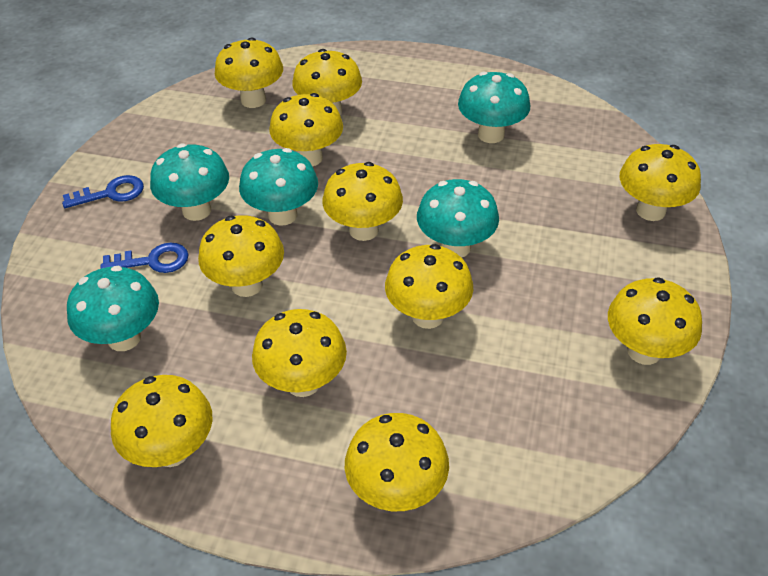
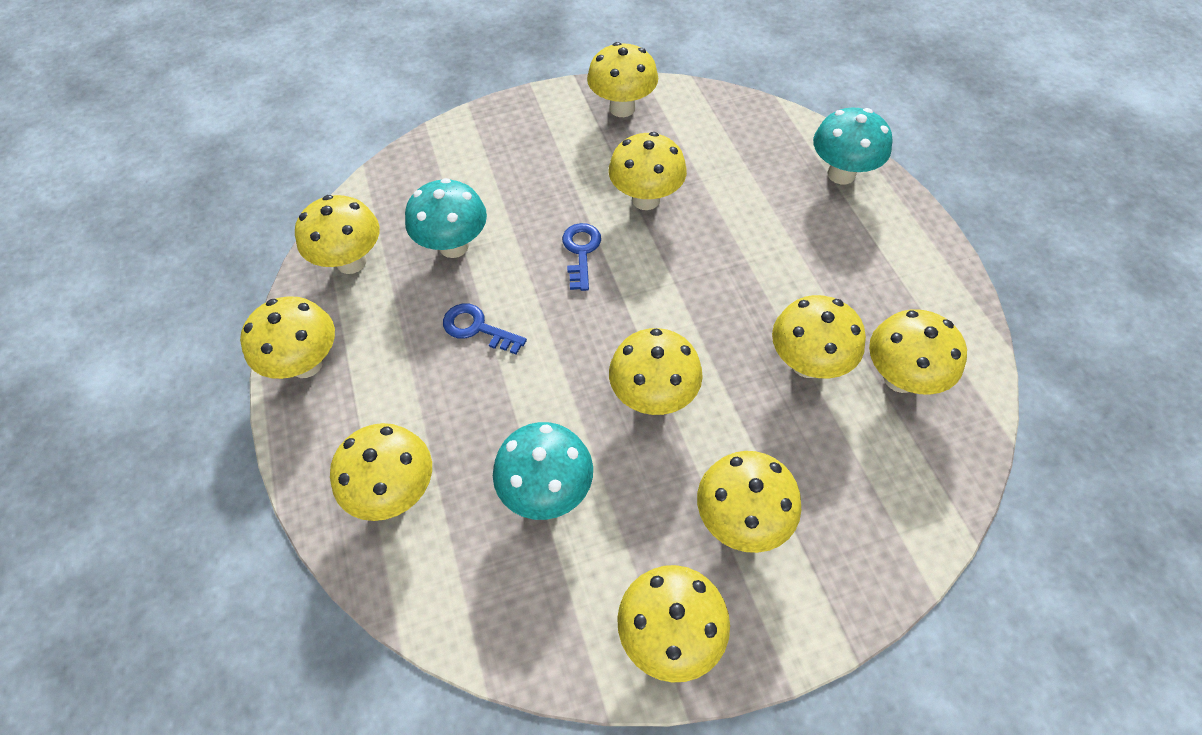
turquoise mushroom: 5 -> 3
yellow mushroom: 11 -> 10

